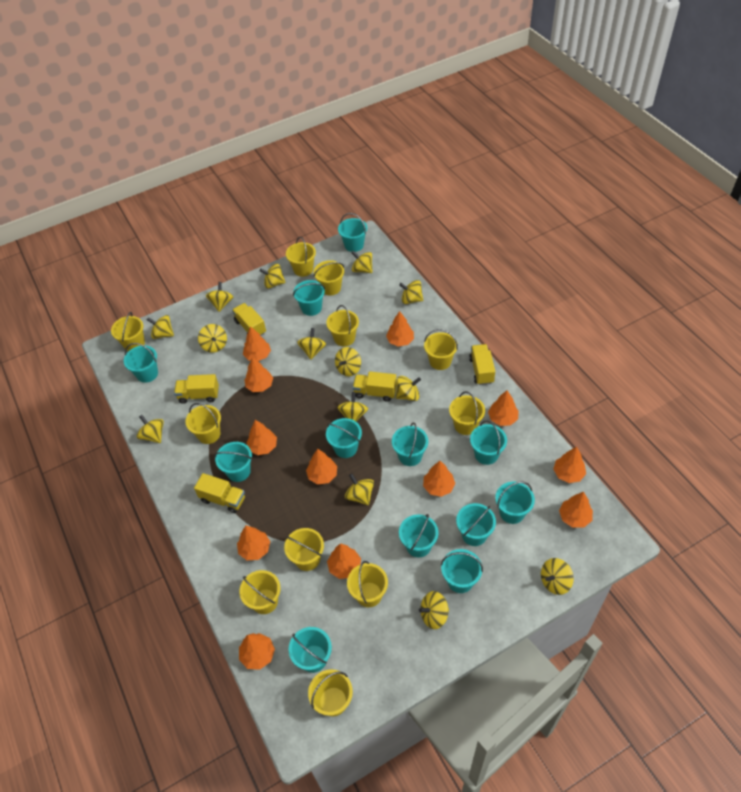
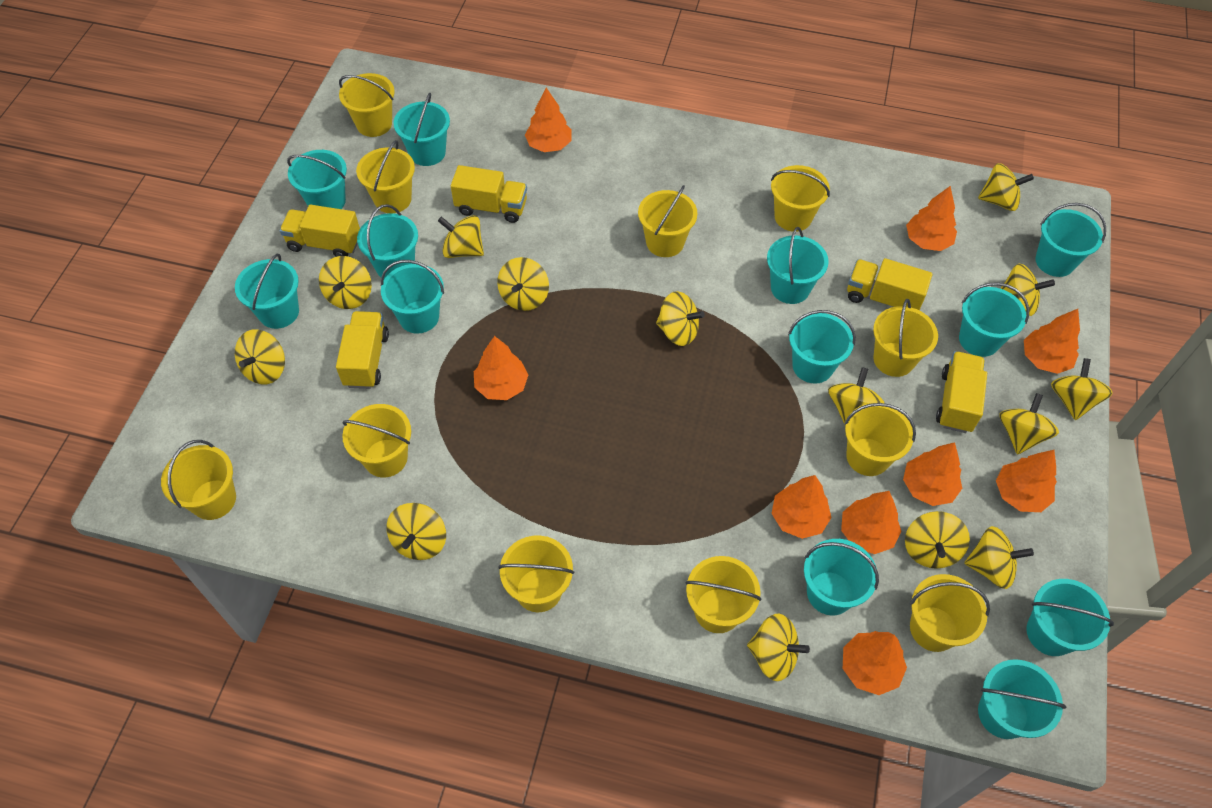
orange tree: 12 -> 9

